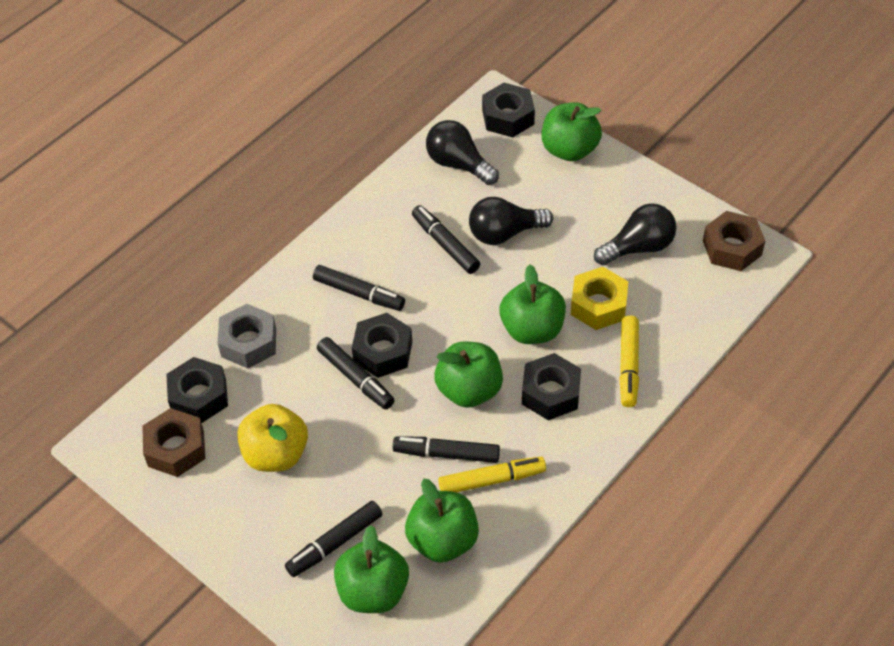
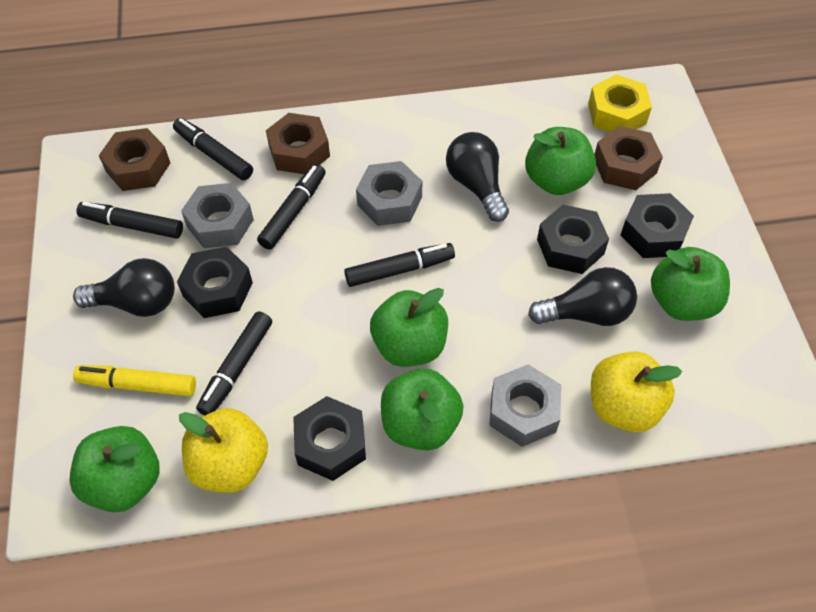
brown nut: 2 -> 3
grey nut: 1 -> 3
yellow apple: 1 -> 2
yellow marker: 2 -> 1

